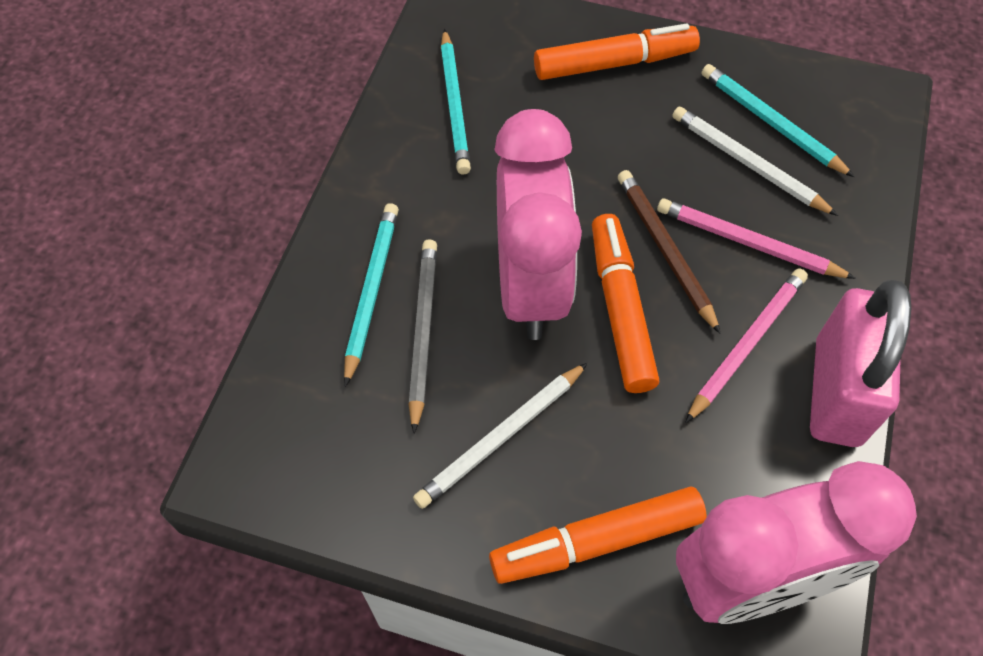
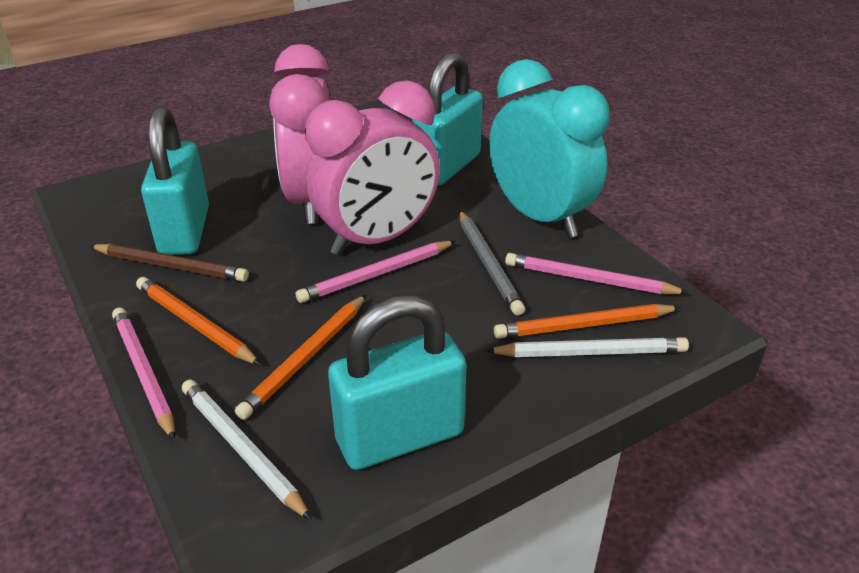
orange marker: 3 -> 0
orange pencil: 0 -> 3
pink padlock: 1 -> 0
pink pencil: 2 -> 3
turquoise clock: 0 -> 1
turquoise padlock: 0 -> 3
turquoise pencil: 3 -> 0

